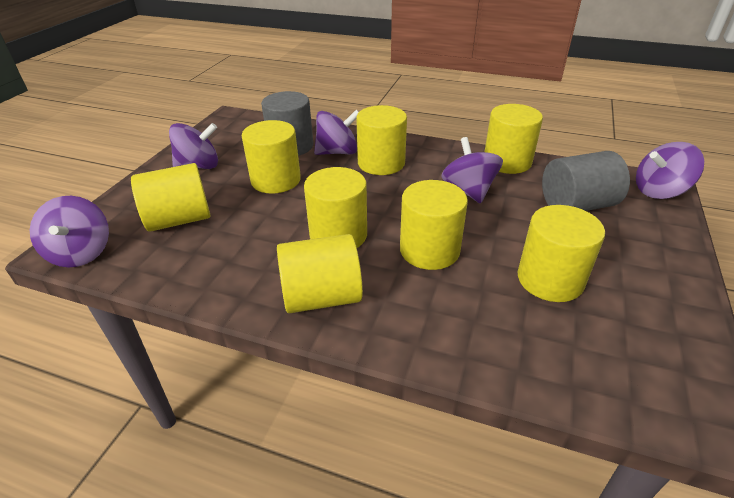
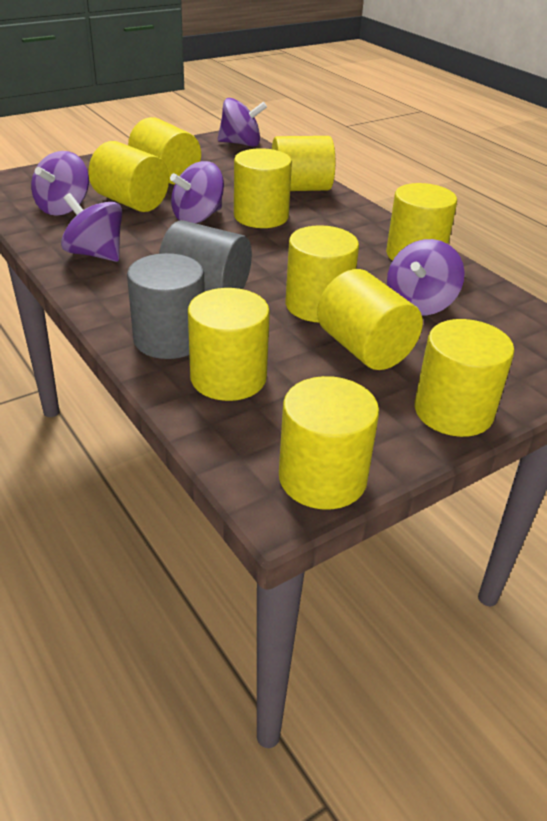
yellow cylinder: 8 -> 10

